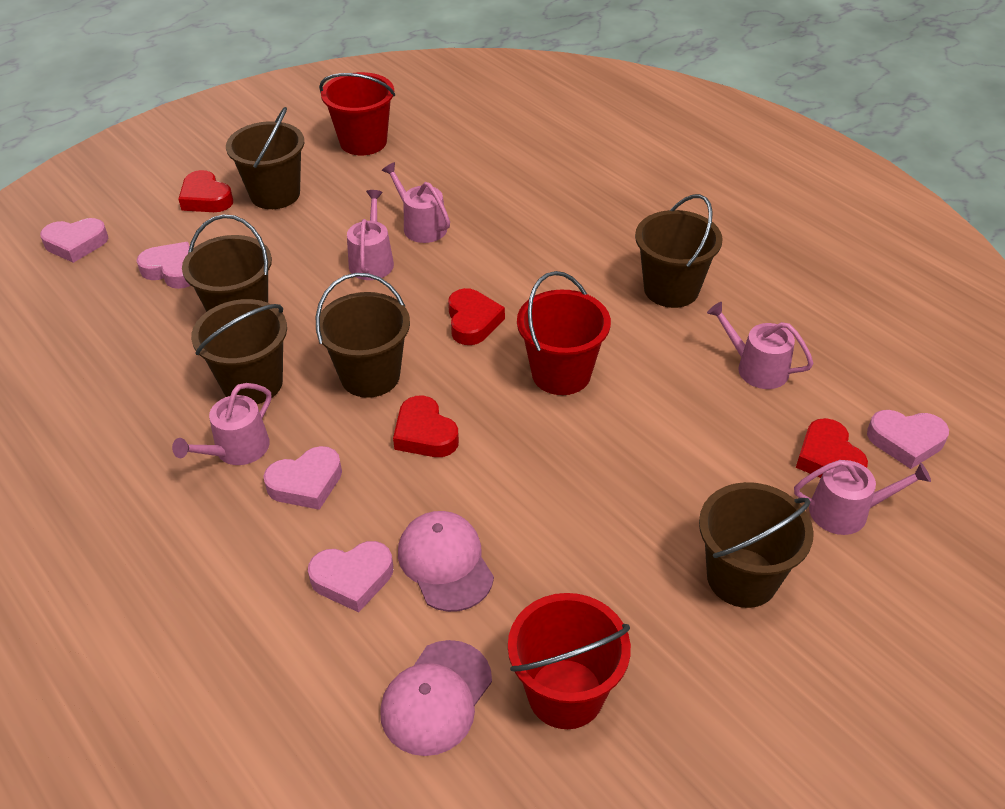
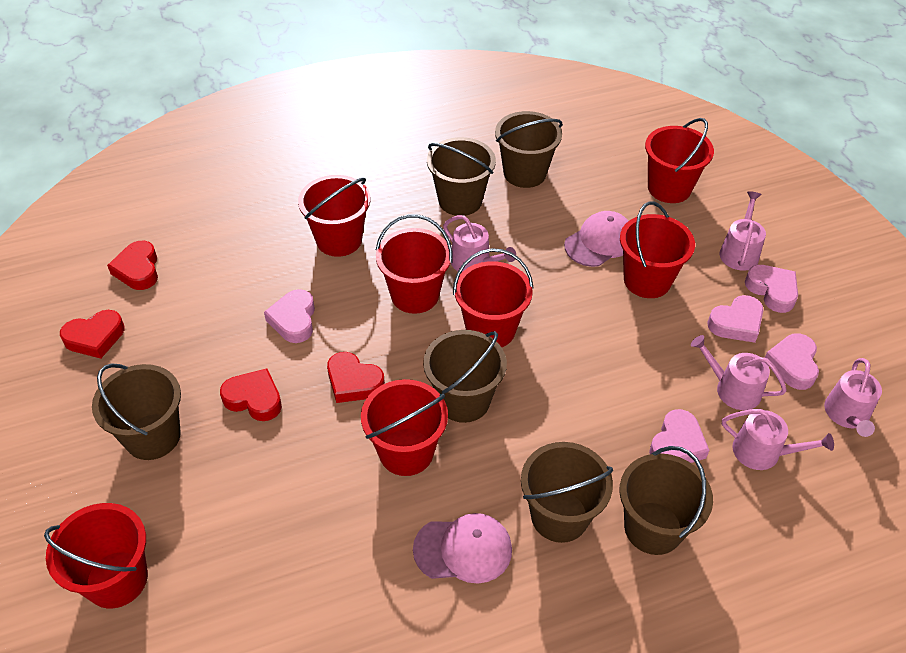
red bucket: 3 -> 7

